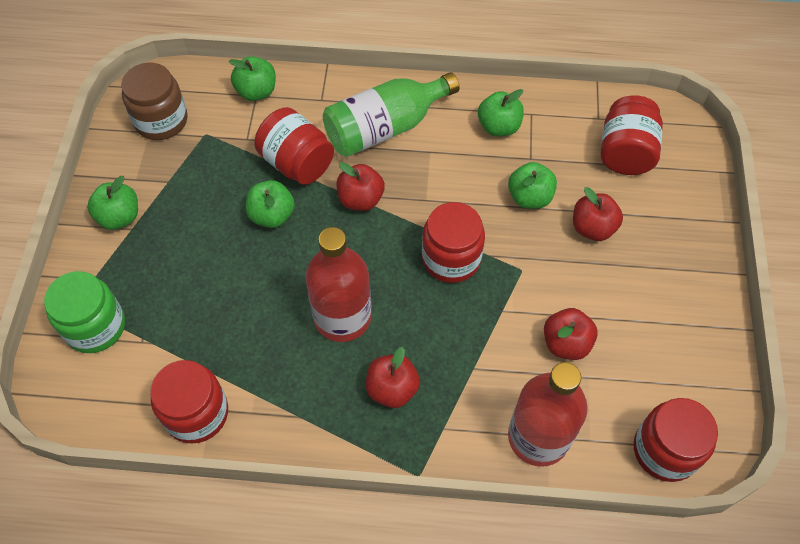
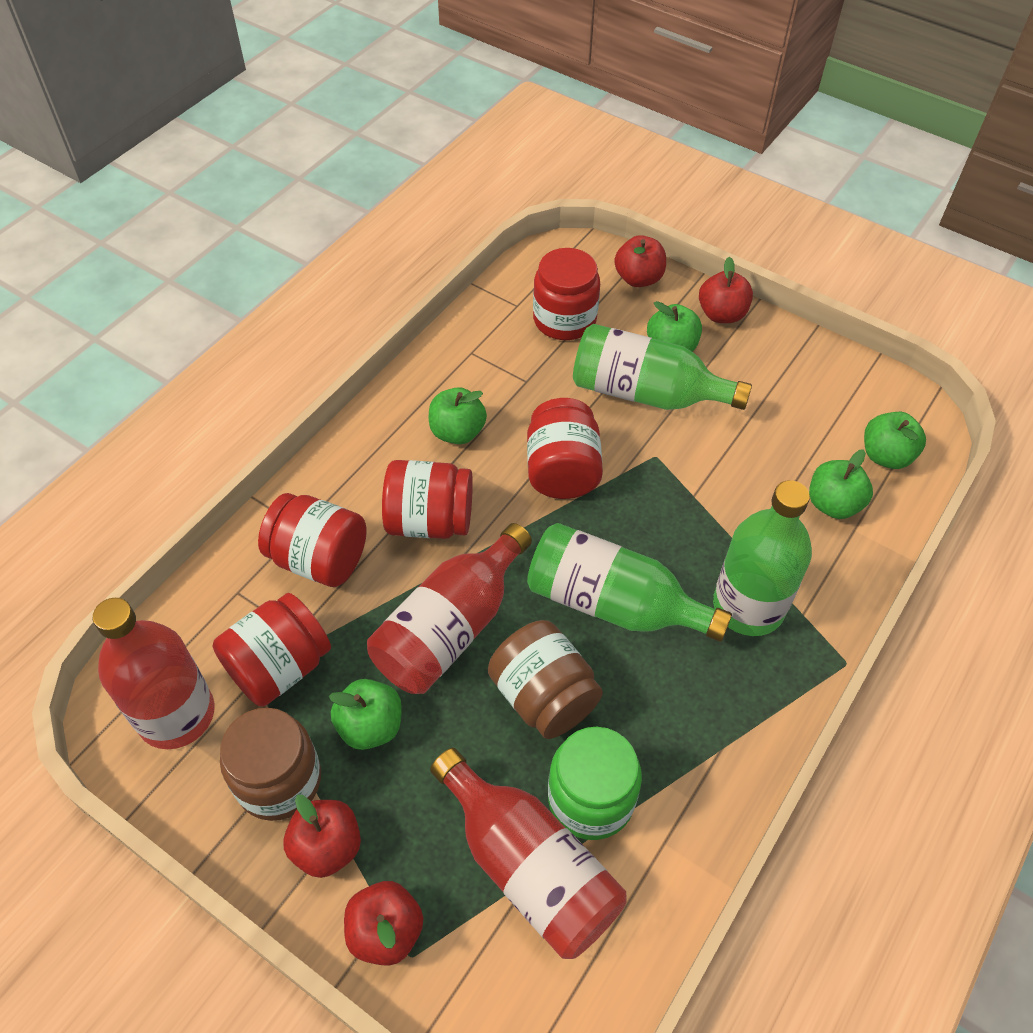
brown jar: 1 -> 2
green bottle: 1 -> 3
red bottle: 2 -> 3

